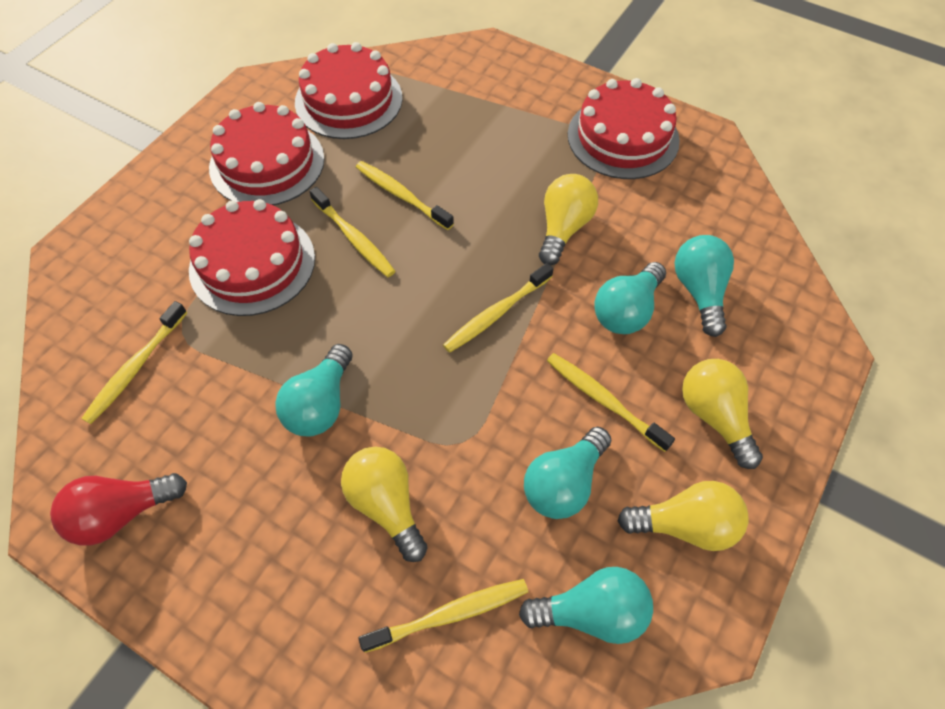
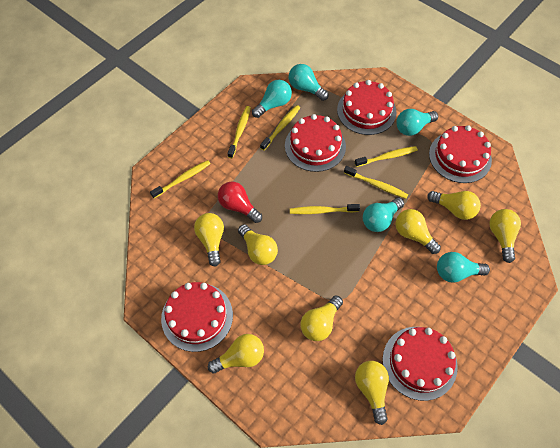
red cake: 4 -> 5
yellow light bulb: 4 -> 8

